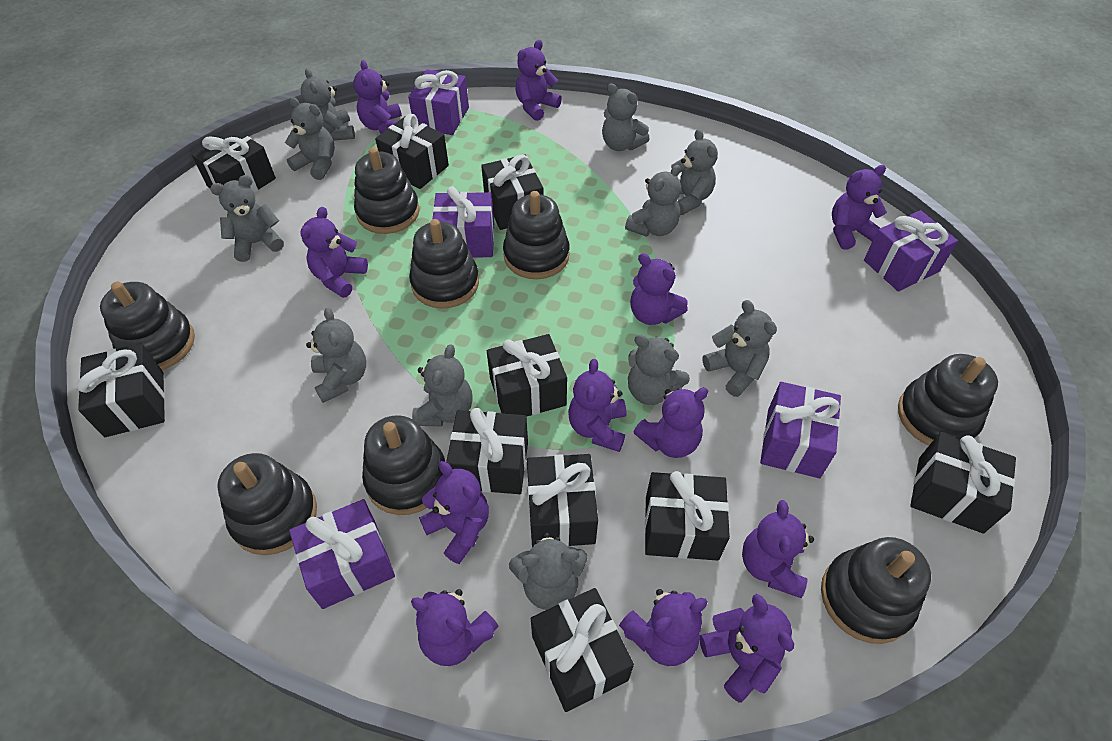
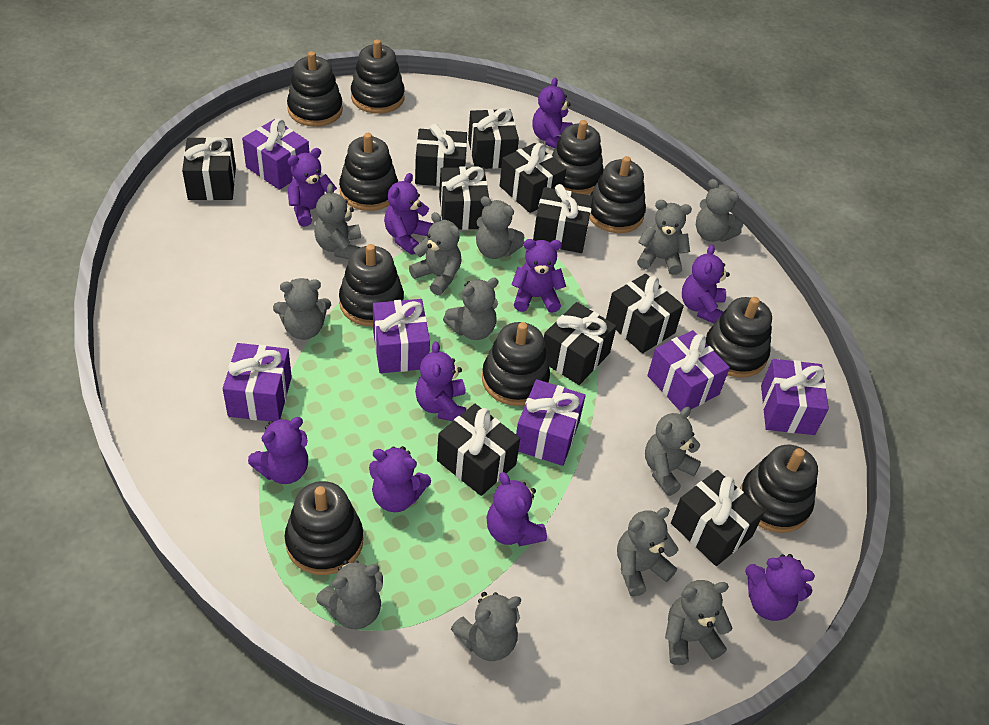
black stacking toy: 8 -> 10
grey teddy bear: 11 -> 12
purple gift: 5 -> 6
purple teddy bear: 12 -> 10

